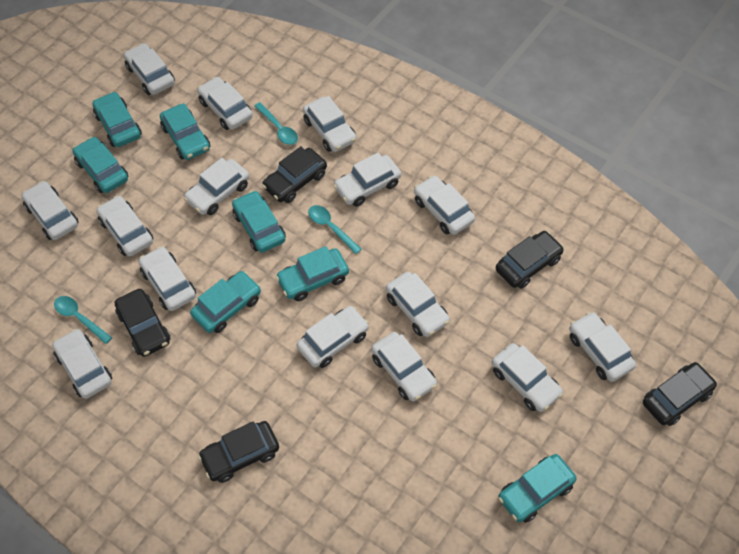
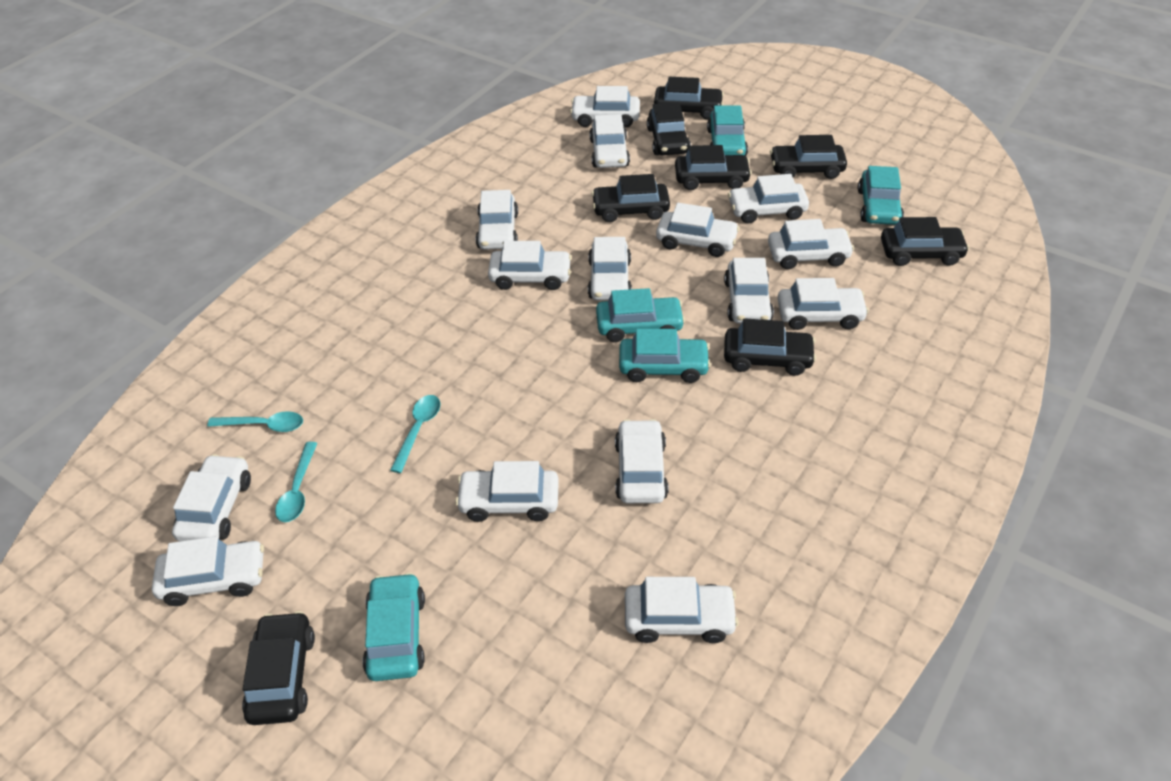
black car: 5 -> 8
turquoise car: 7 -> 5

